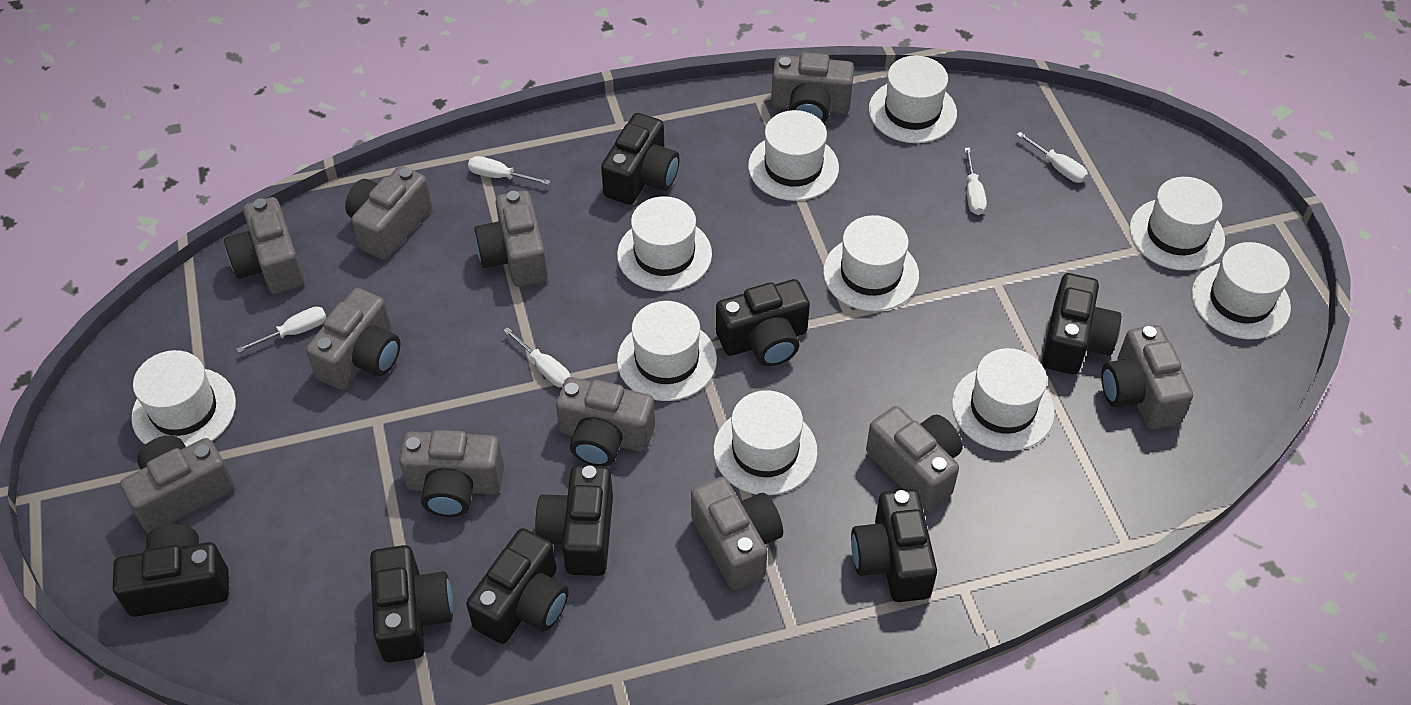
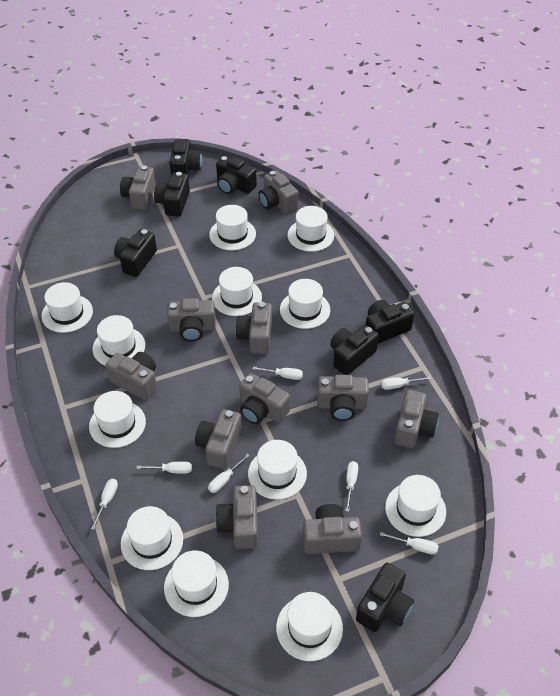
black camera: 8 -> 7
white hat: 10 -> 12
white screwdriver: 5 -> 7

